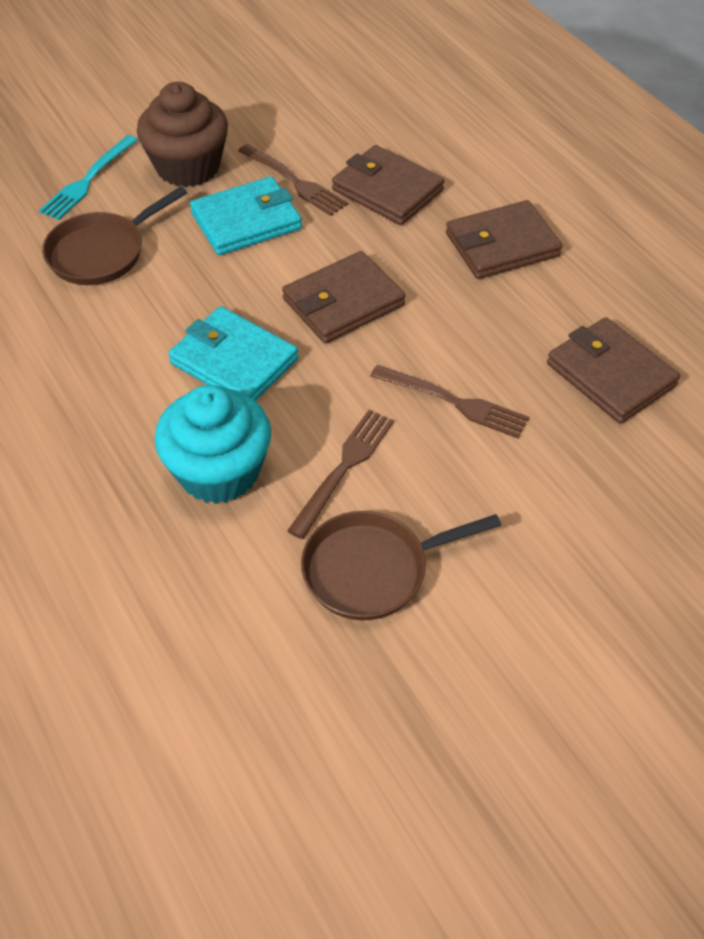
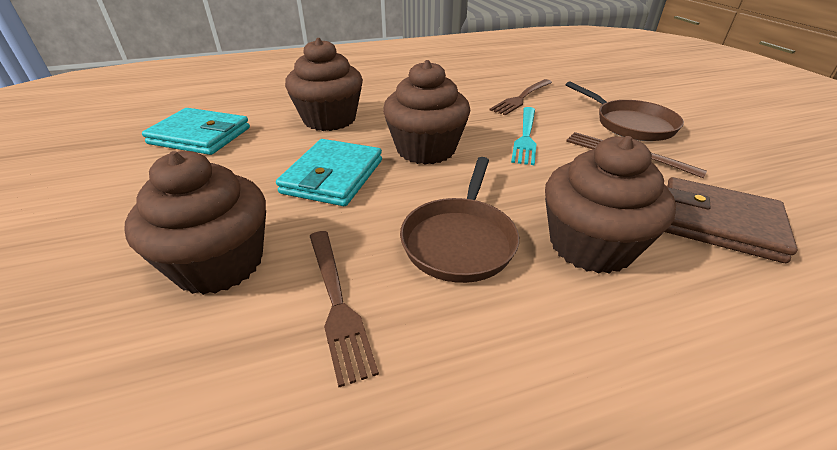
brown cupcake: 1 -> 4
brown wallet: 4 -> 1
turquoise cupcake: 1 -> 0

